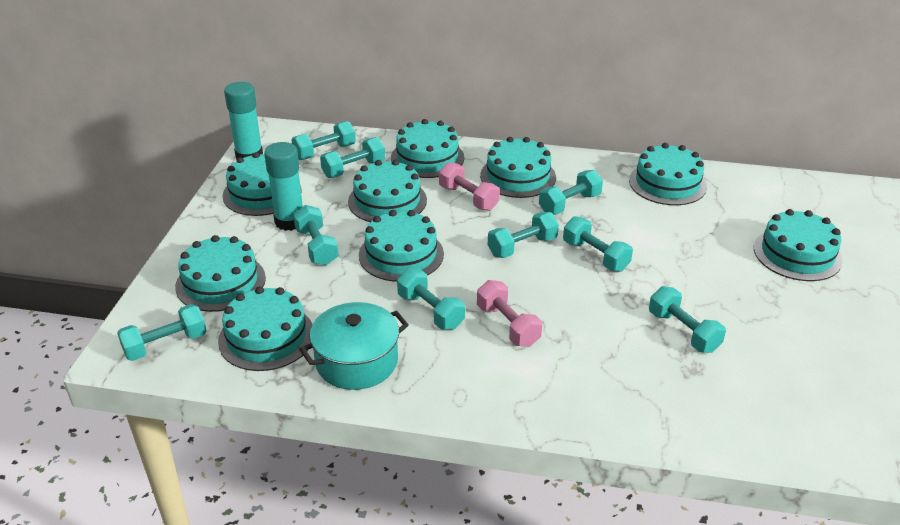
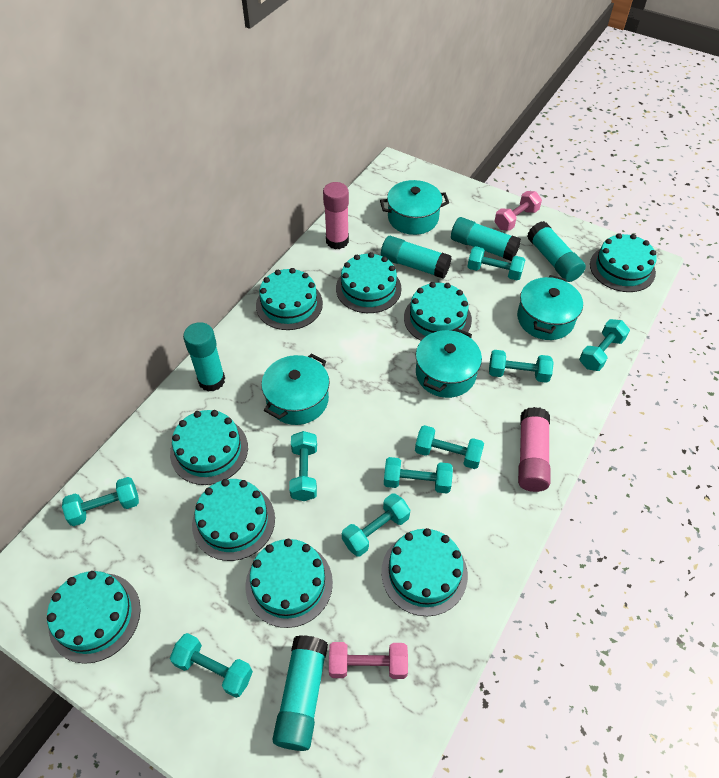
pink glue stick: 0 -> 2
turquoise glue stick: 2 -> 5
turquoise pot: 1 -> 4

